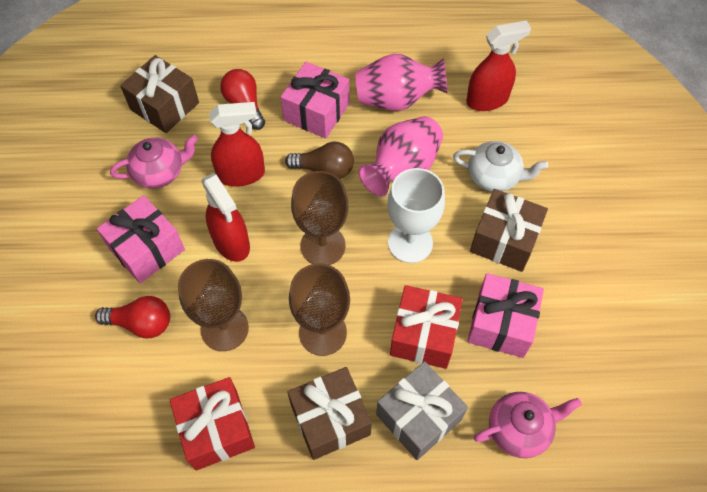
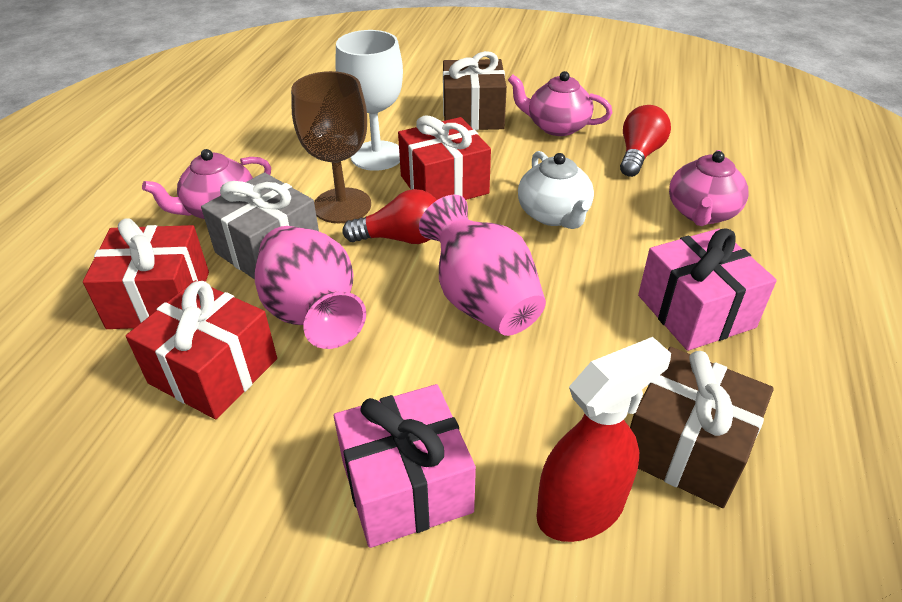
brown gift: 3 -> 2
brown goblet: 3 -> 1
brown light bulb: 1 -> 0
pink gift: 3 -> 2
pink teapot: 2 -> 3
red gift: 2 -> 3
red spray bottle: 3 -> 1

